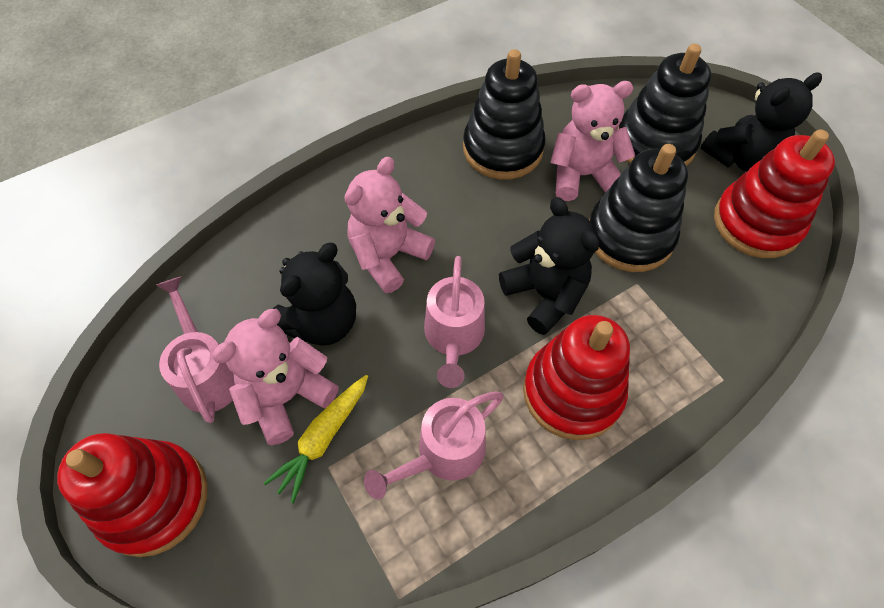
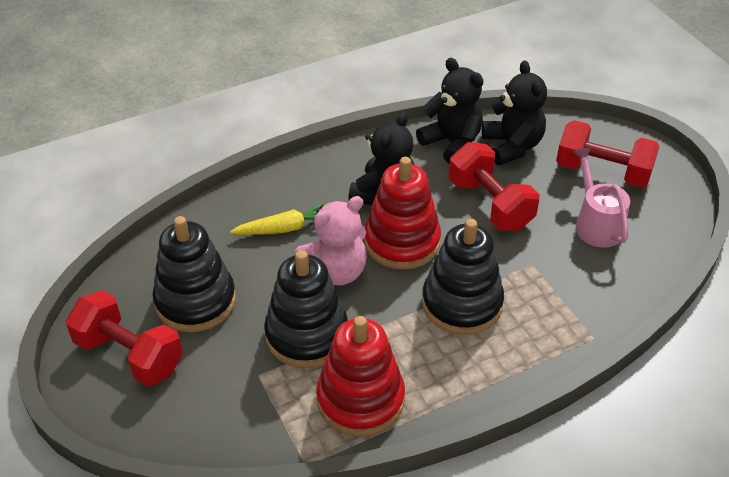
pink teddy bear: 3 -> 1
pink watering can: 3 -> 1
red dumbbell: 0 -> 3
red stacking toy: 3 -> 2

